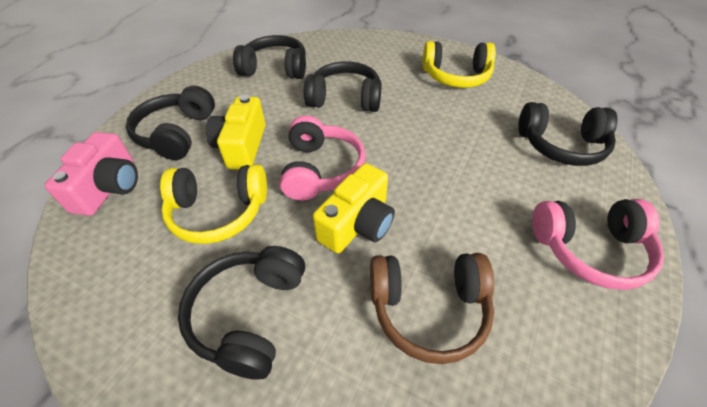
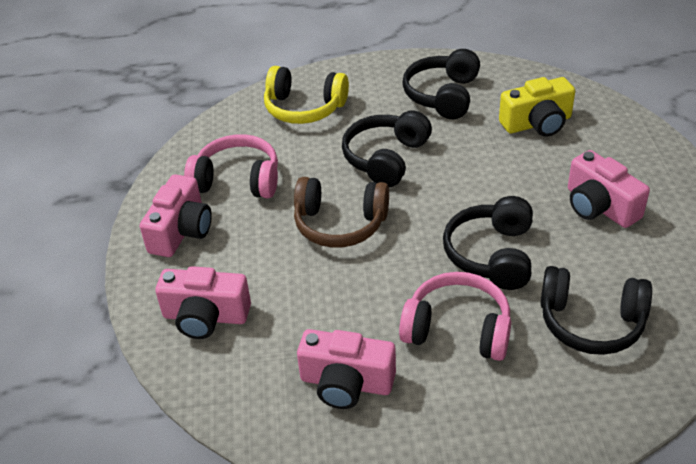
black headphones: 5 -> 4
pink camera: 1 -> 4
yellow camera: 2 -> 1
yellow headphones: 2 -> 1

